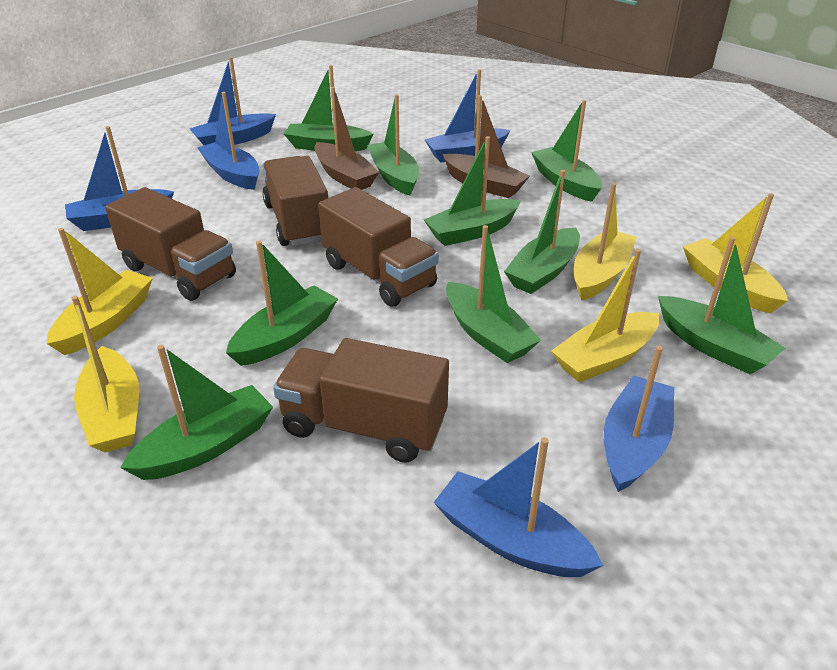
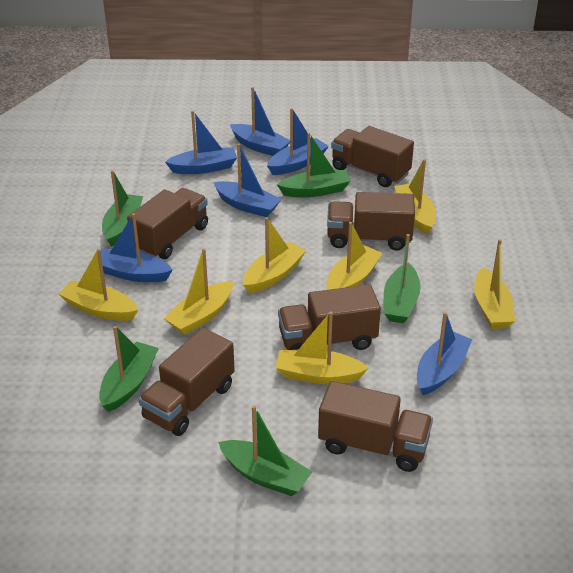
brown boat: 2 -> 0
brown truck: 4 -> 6
green boat: 9 -> 5
yellow boat: 5 -> 7

